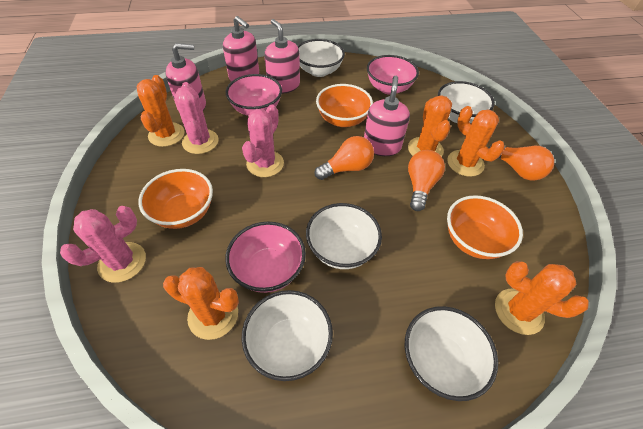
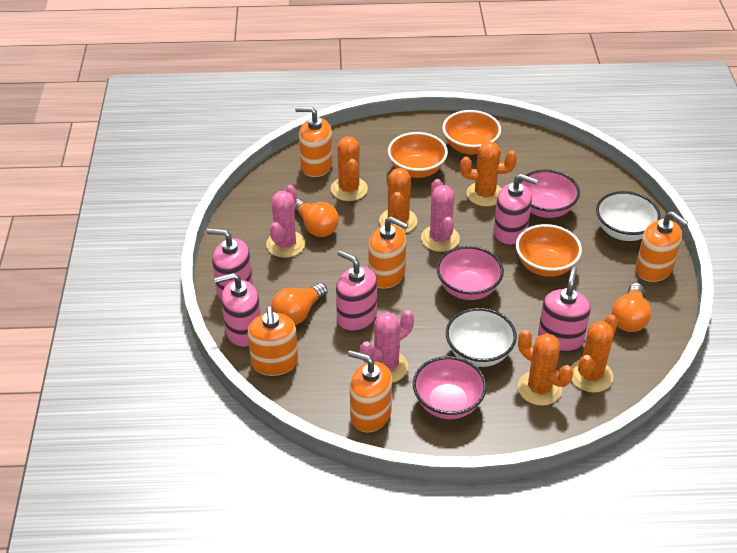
orange soap dispenser: 0 -> 5
pink soap dispenser: 4 -> 5
white bowl: 5 -> 2

